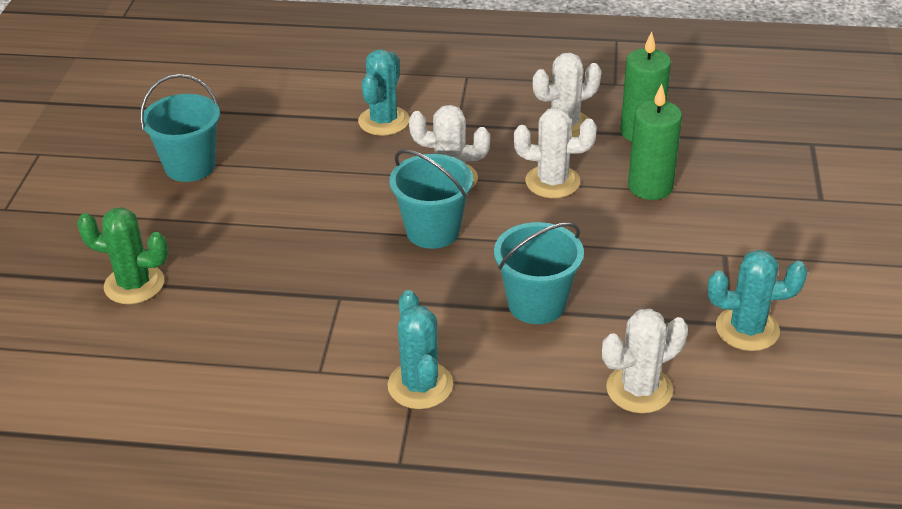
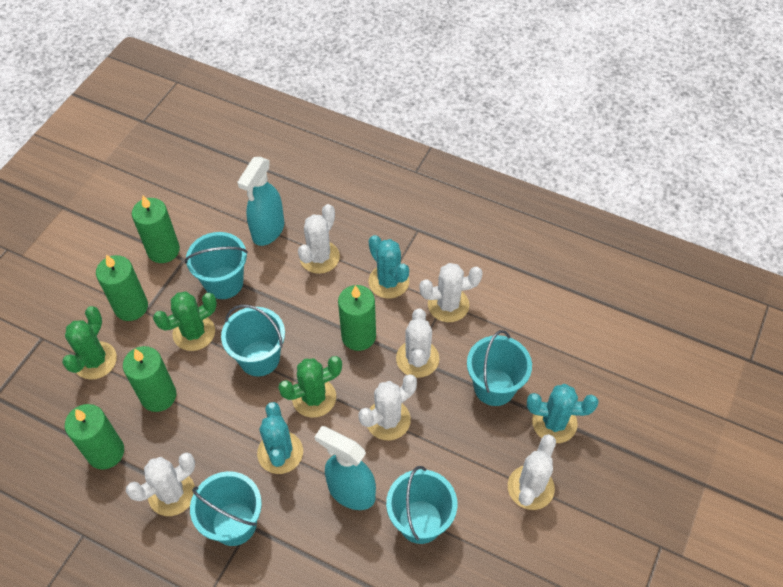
green cactus: 1 -> 3
green candle: 2 -> 5
turquoise bucket: 3 -> 5
turquoise spray bottle: 0 -> 2
white cactus: 4 -> 6

